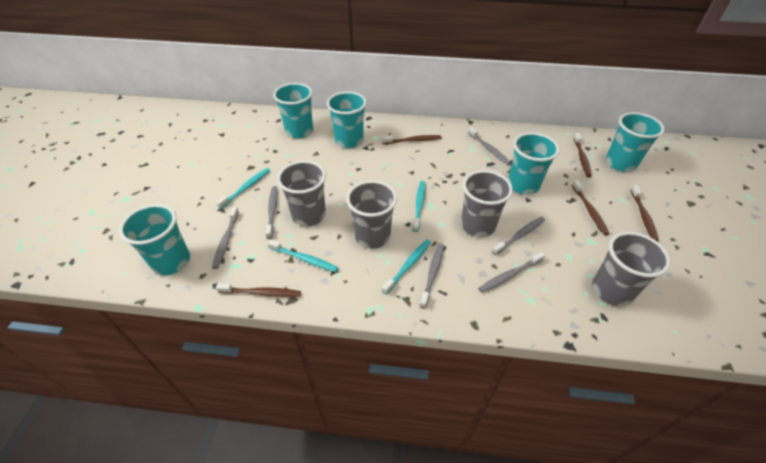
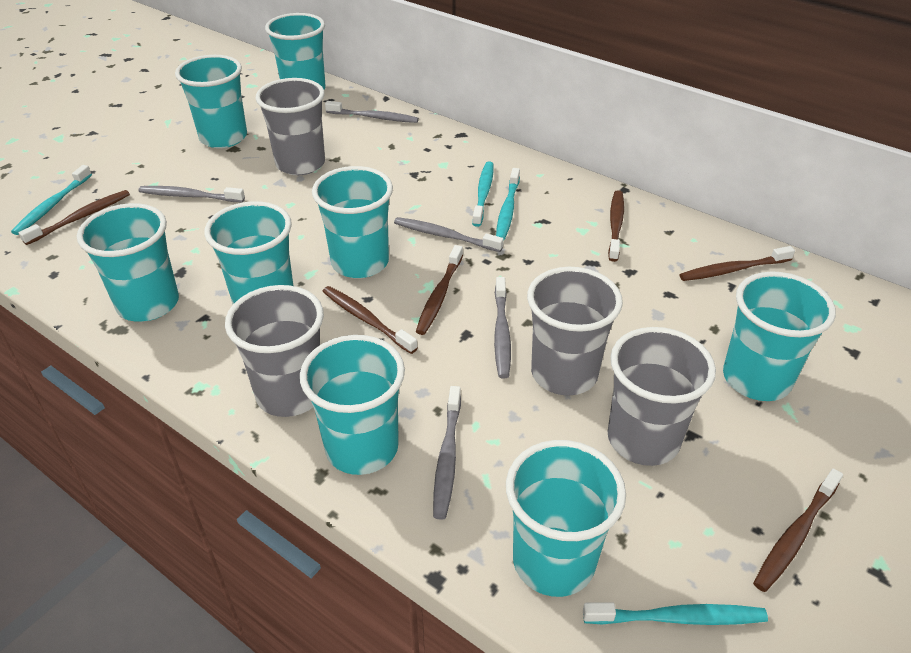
brown toothbrush: 5 -> 6
grey toothbrush: 6 -> 5
turquoise cup: 5 -> 8

